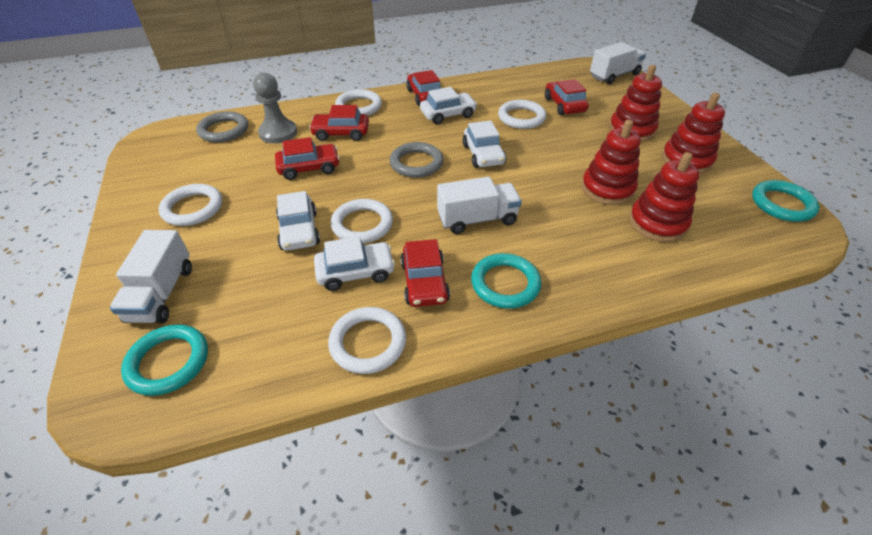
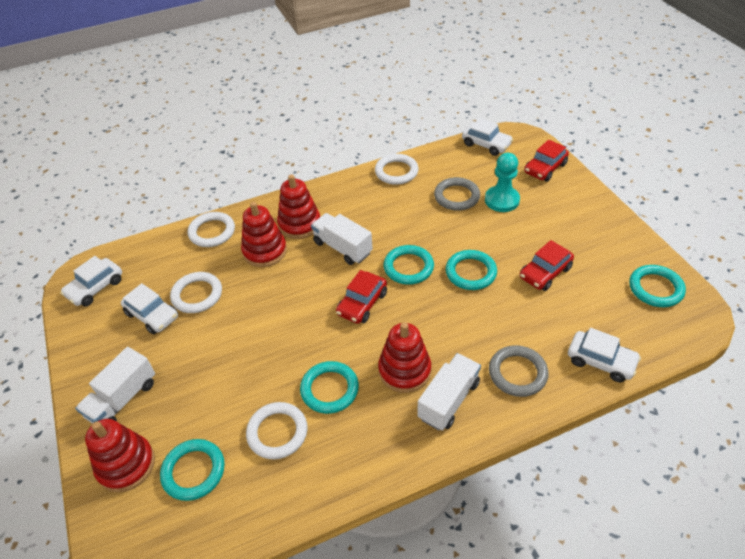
grey pawn: 1 -> 0
red car: 5 -> 3
turquoise pawn: 0 -> 1
turquoise ring: 3 -> 5
white ring: 5 -> 4

